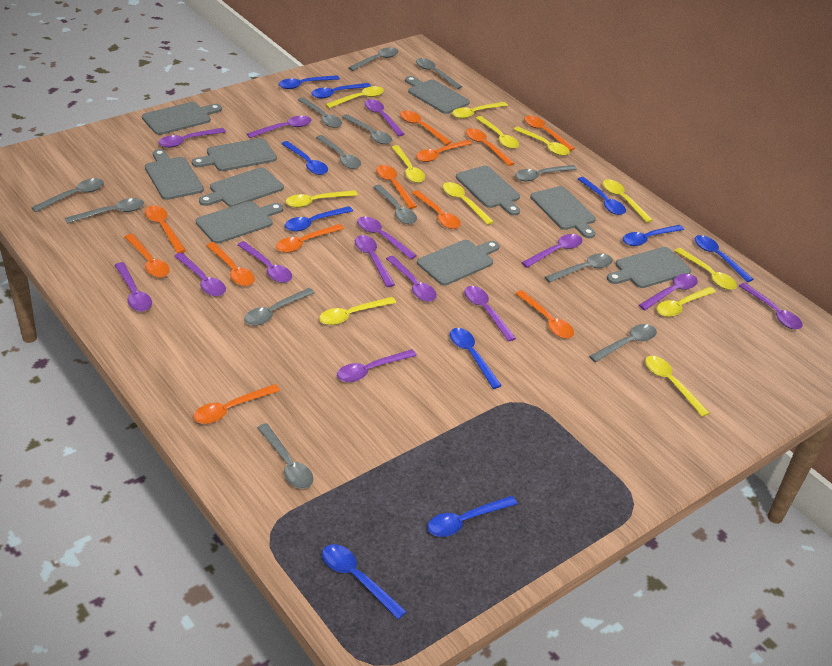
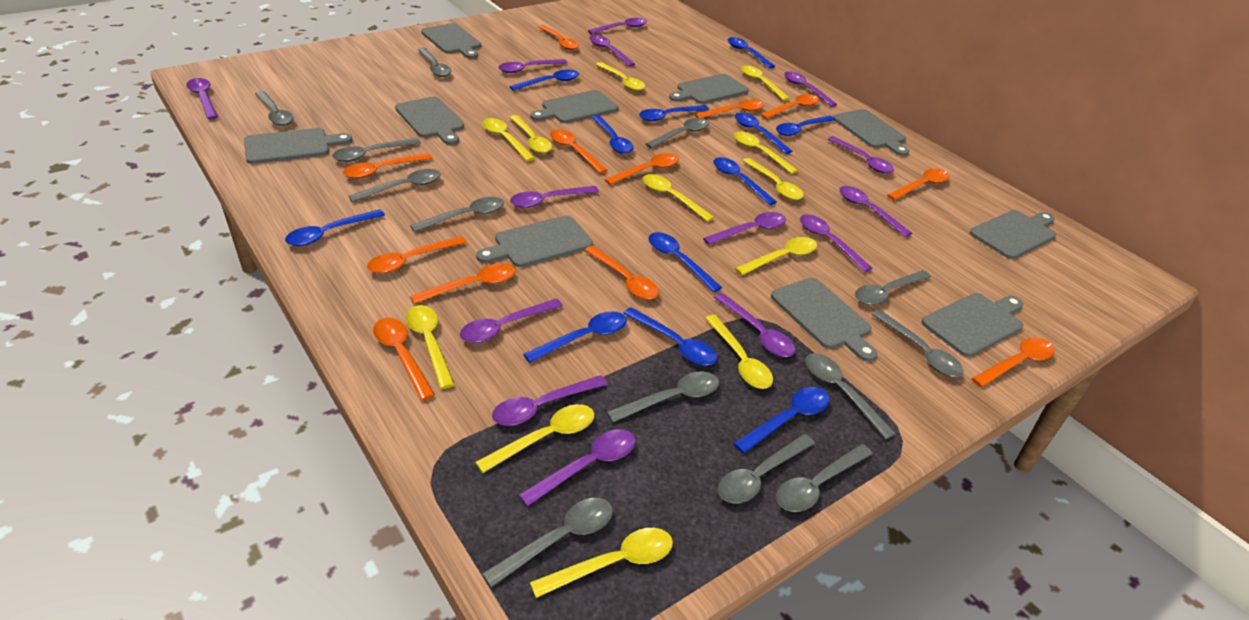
blue spoon: 10 -> 12

